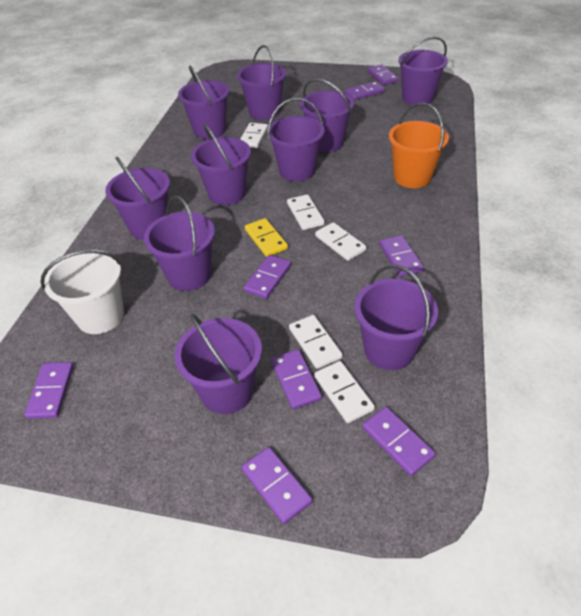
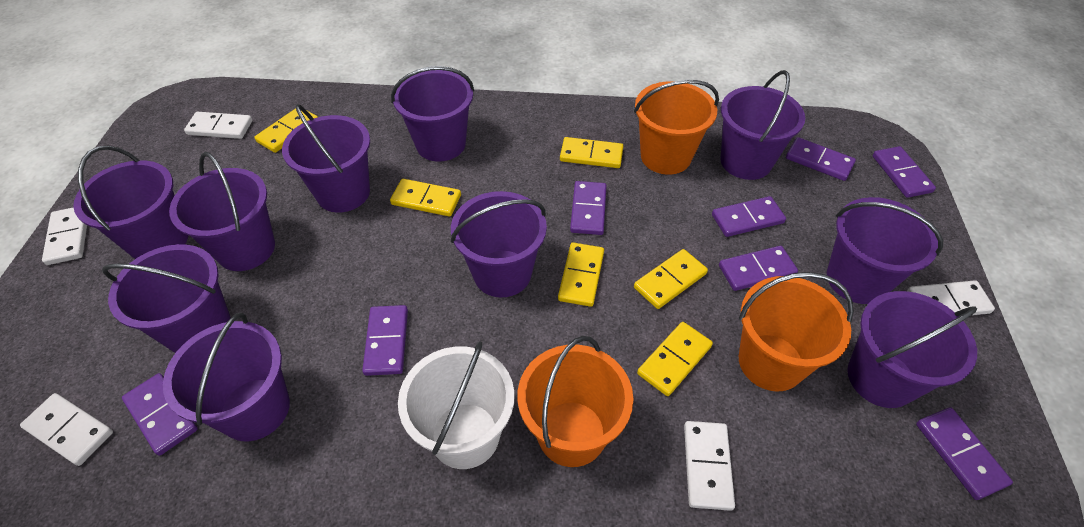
orange bucket: 1 -> 3
yellow domino: 1 -> 6

